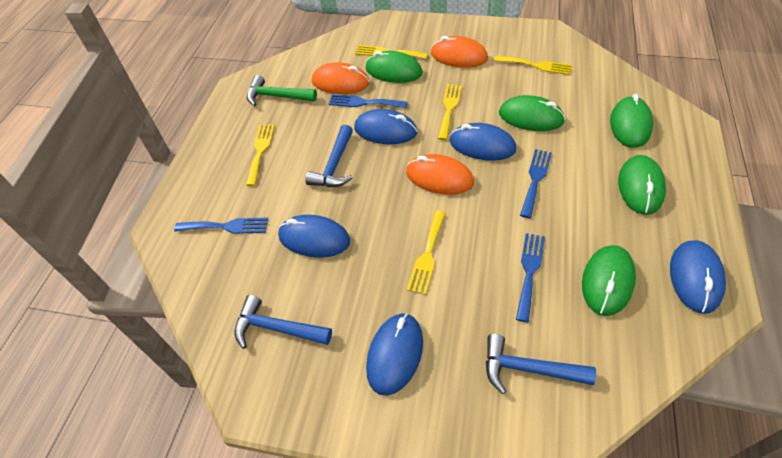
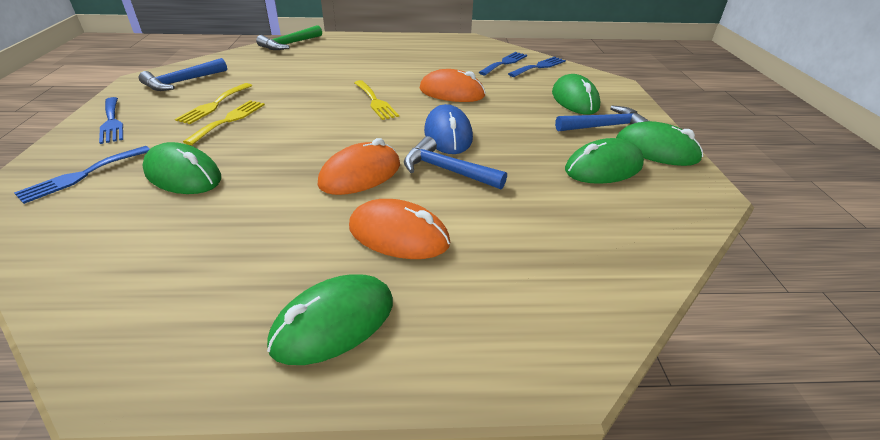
blue mouse: 5 -> 1
yellow fork: 5 -> 3

